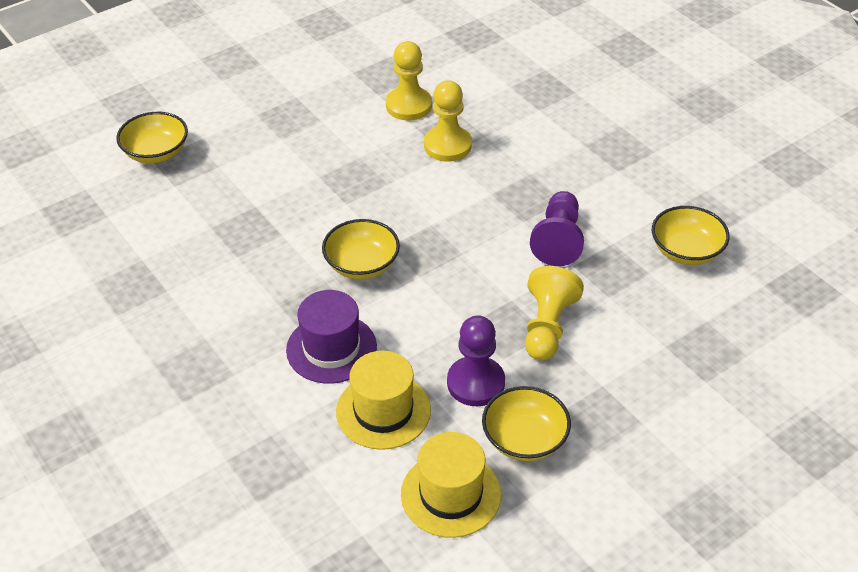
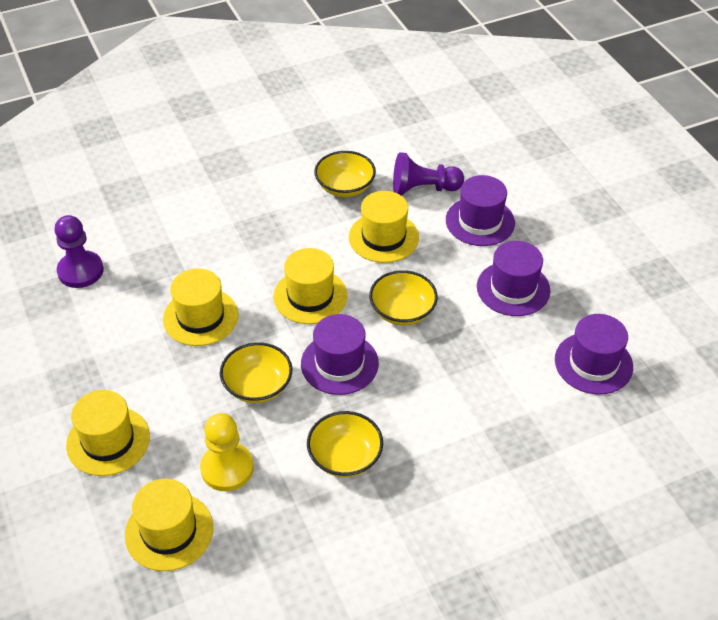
purple hat: 1 -> 4
yellow hat: 2 -> 5
yellow pawn: 3 -> 1

